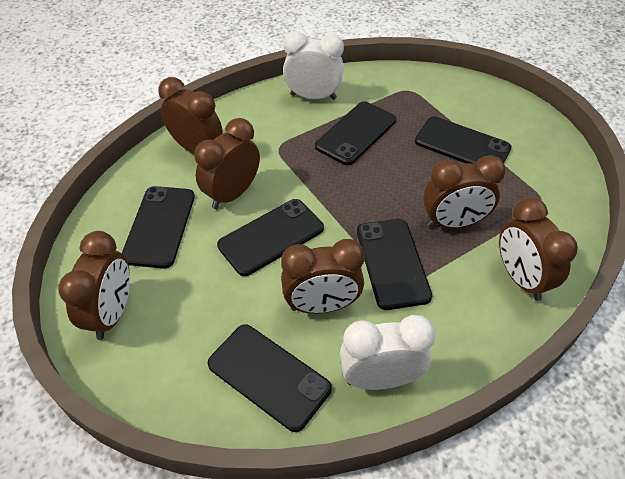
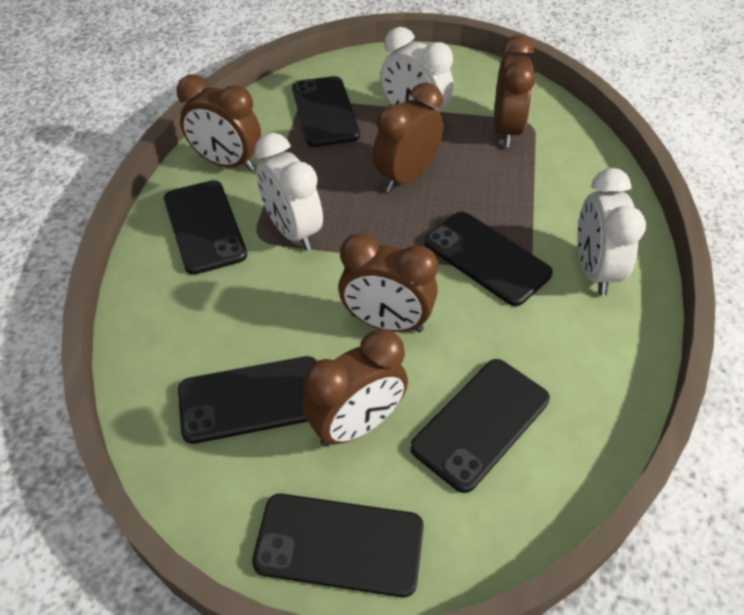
brown clock: 6 -> 5
white clock: 2 -> 3

